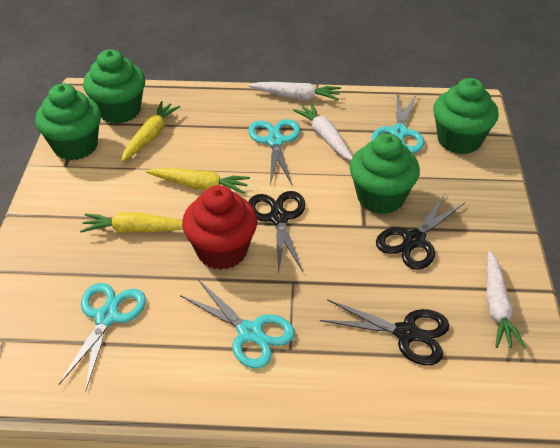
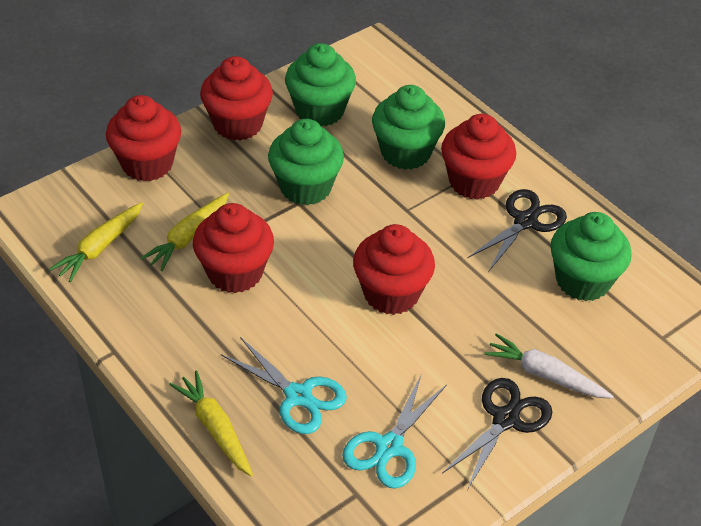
black scissors: 3 -> 2
red cupcake: 1 -> 5
turquoise scissors: 4 -> 2
white carrot: 3 -> 1

